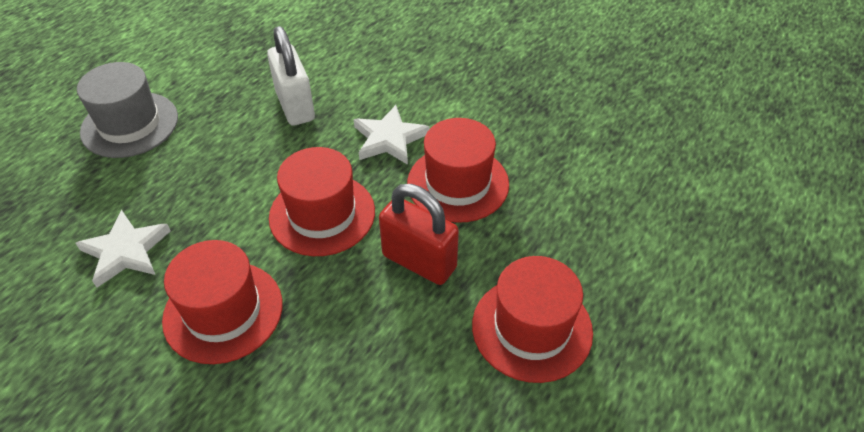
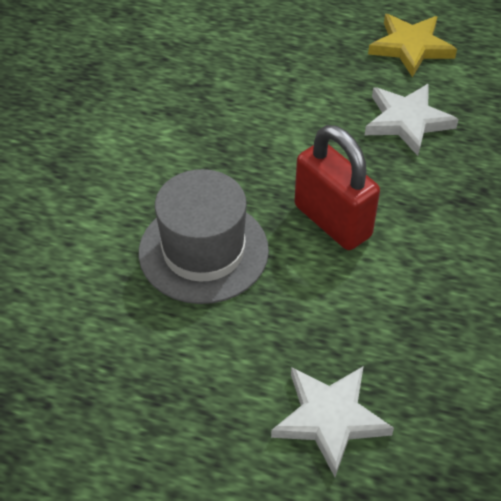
red hat: 4 -> 0
white padlock: 1 -> 0
yellow star: 0 -> 1

